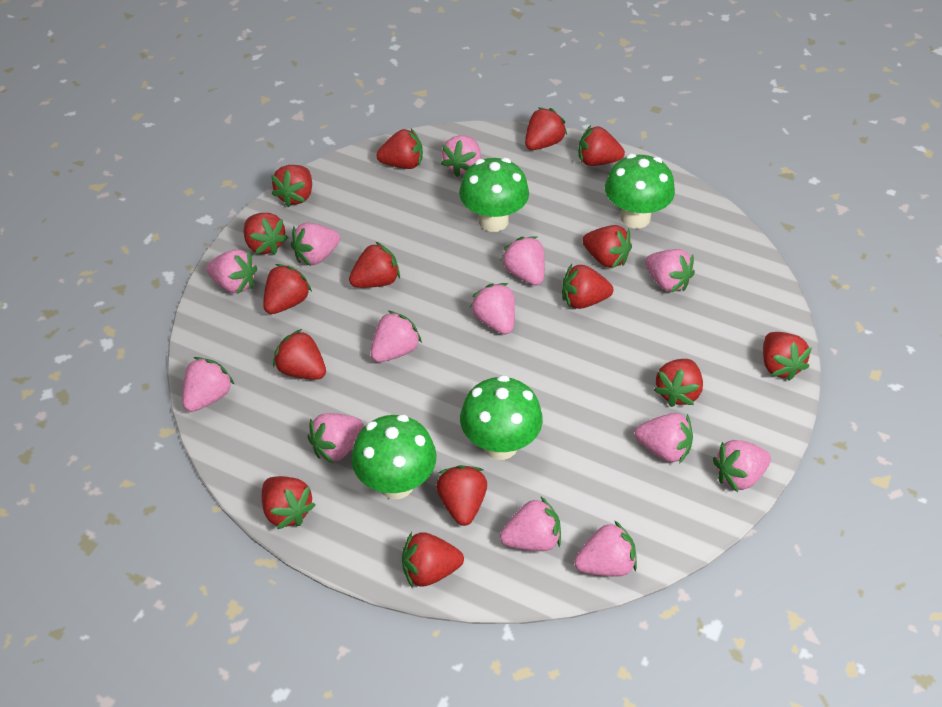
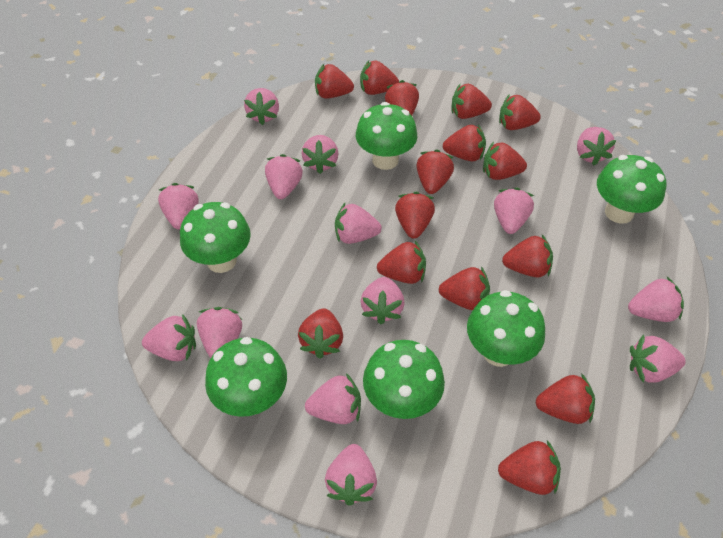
green mushroom: 4 -> 6
pink strawberry: 13 -> 14

